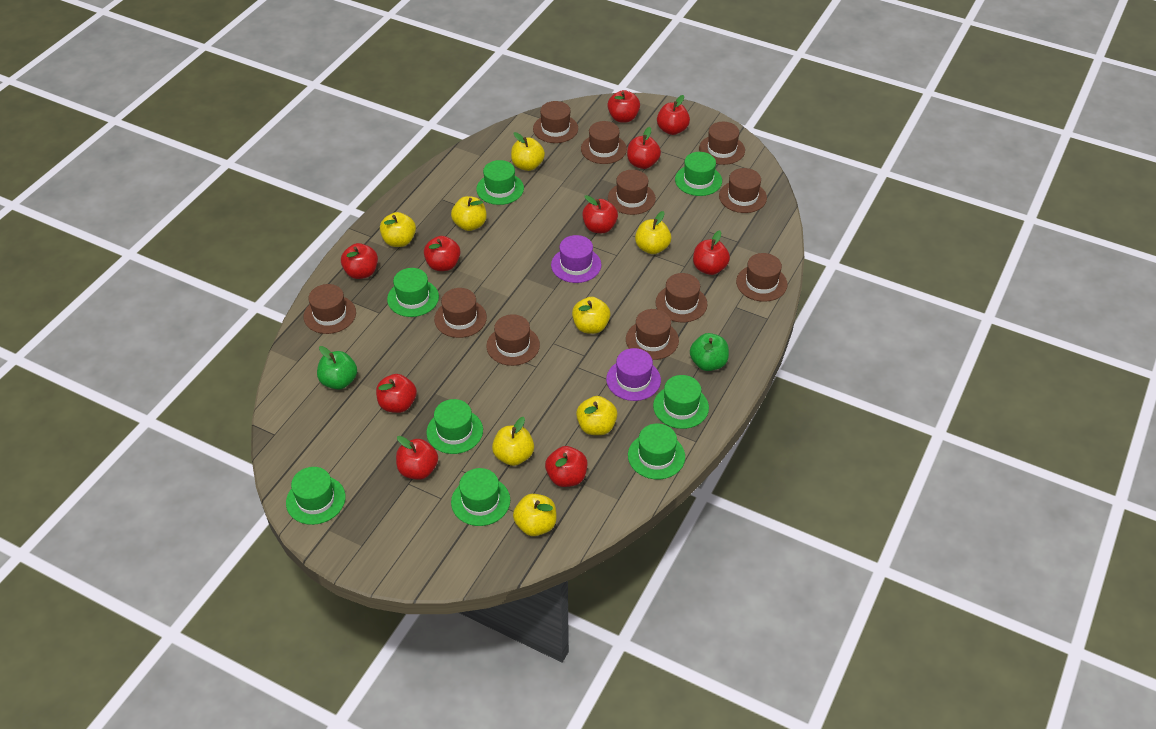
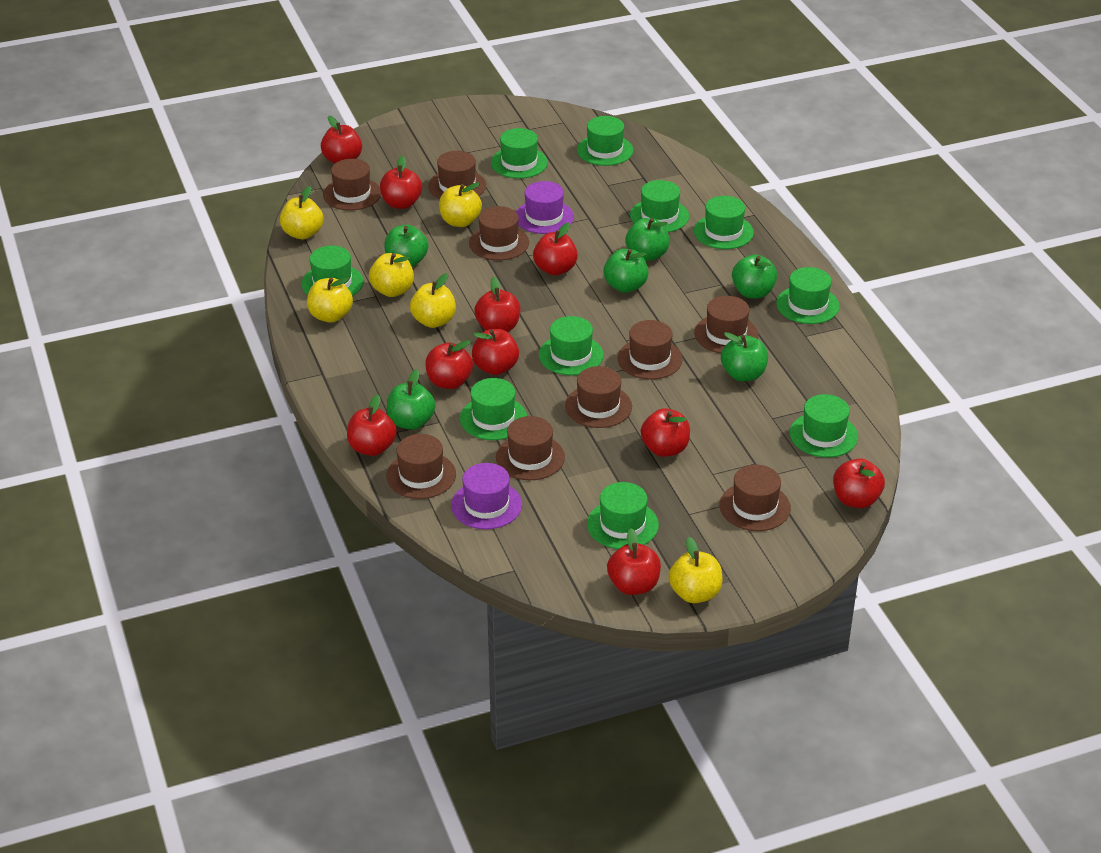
brown hat: 11 -> 9
green apple: 2 -> 6
green hat: 8 -> 10
yellow apple: 8 -> 6

